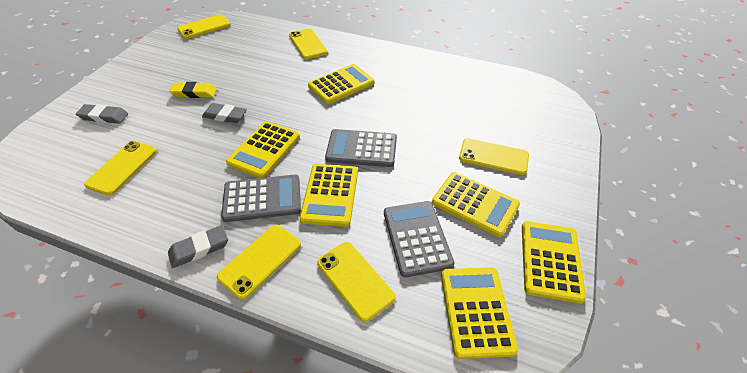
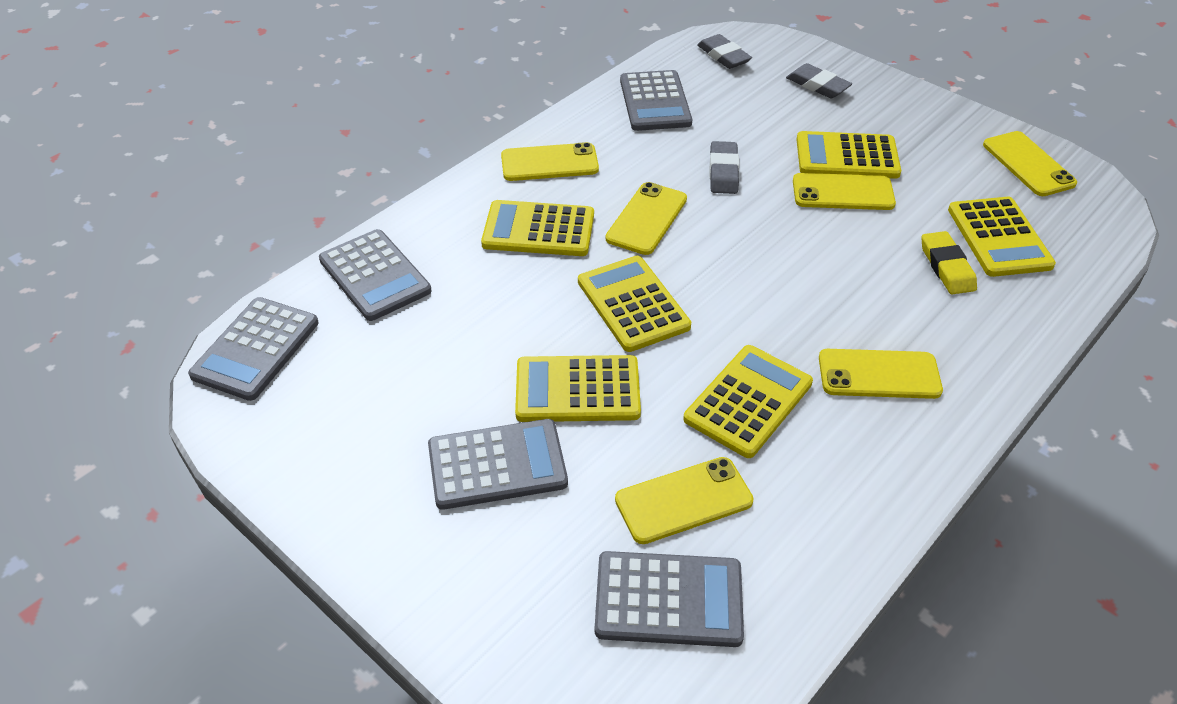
grey calculator: 3 -> 5

